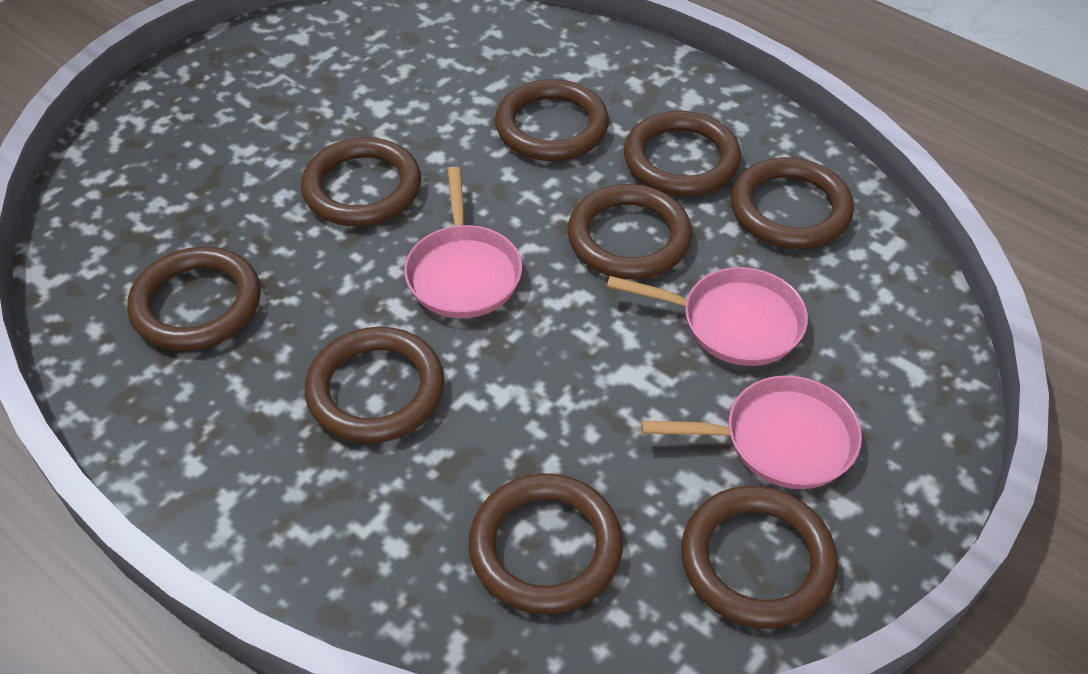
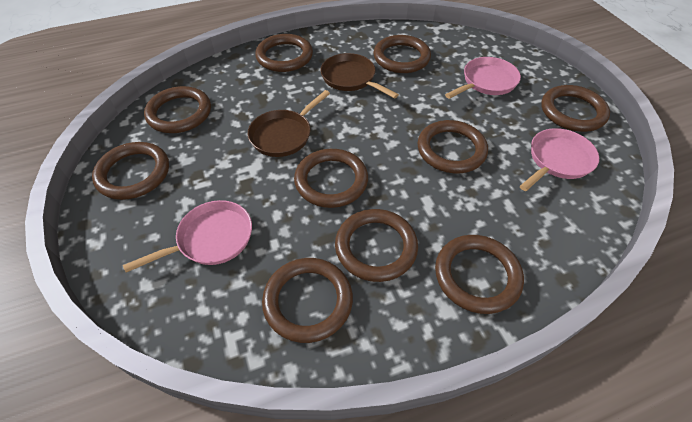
brown pan: 0 -> 2
brown ring: 9 -> 10

